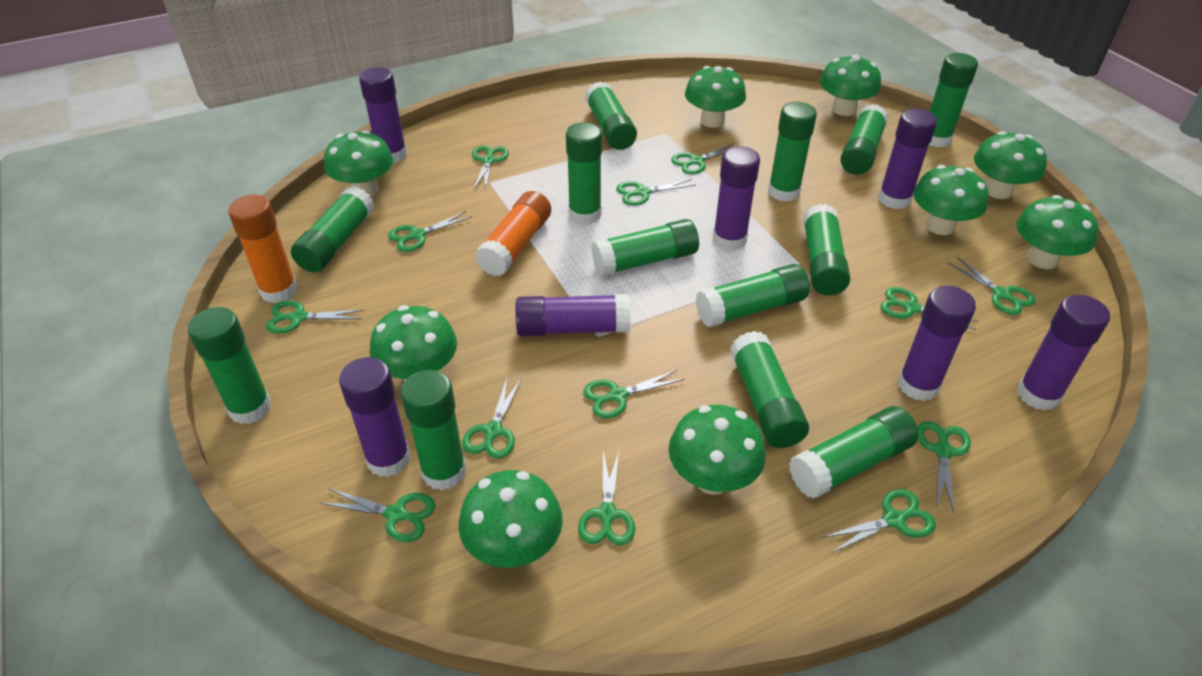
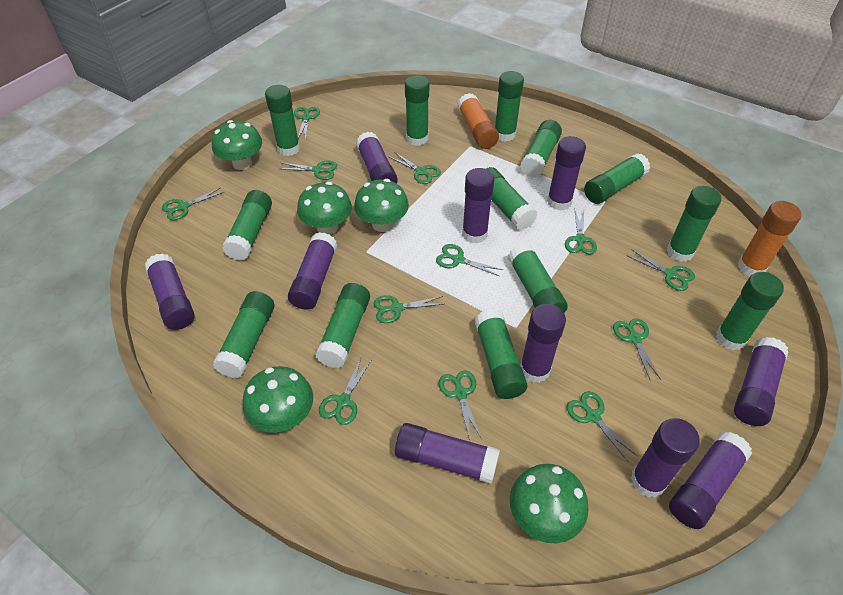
green mushroom: 9 -> 5
green scissors: 13 -> 12
purple glue stick: 7 -> 10

